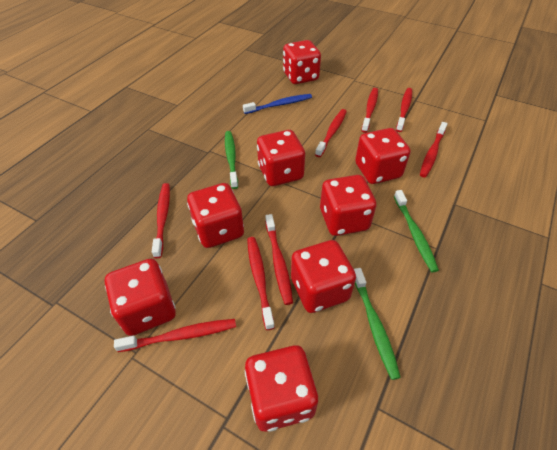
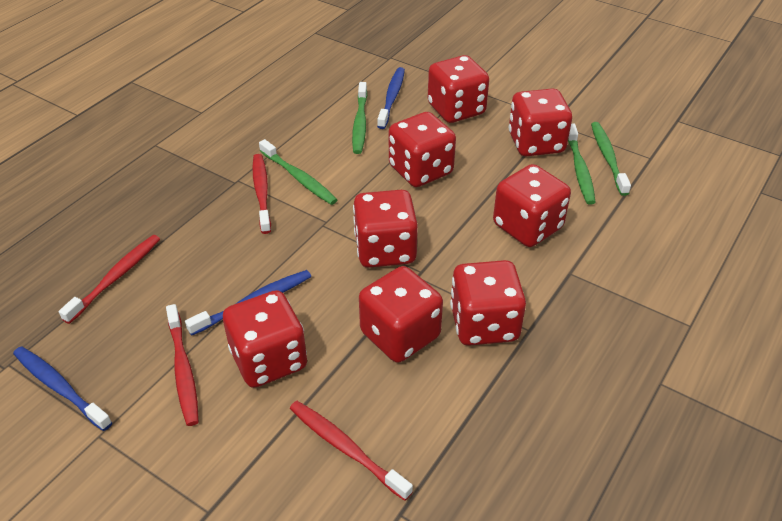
blue toothbrush: 1 -> 3
green toothbrush: 3 -> 4
red toothbrush: 8 -> 4

